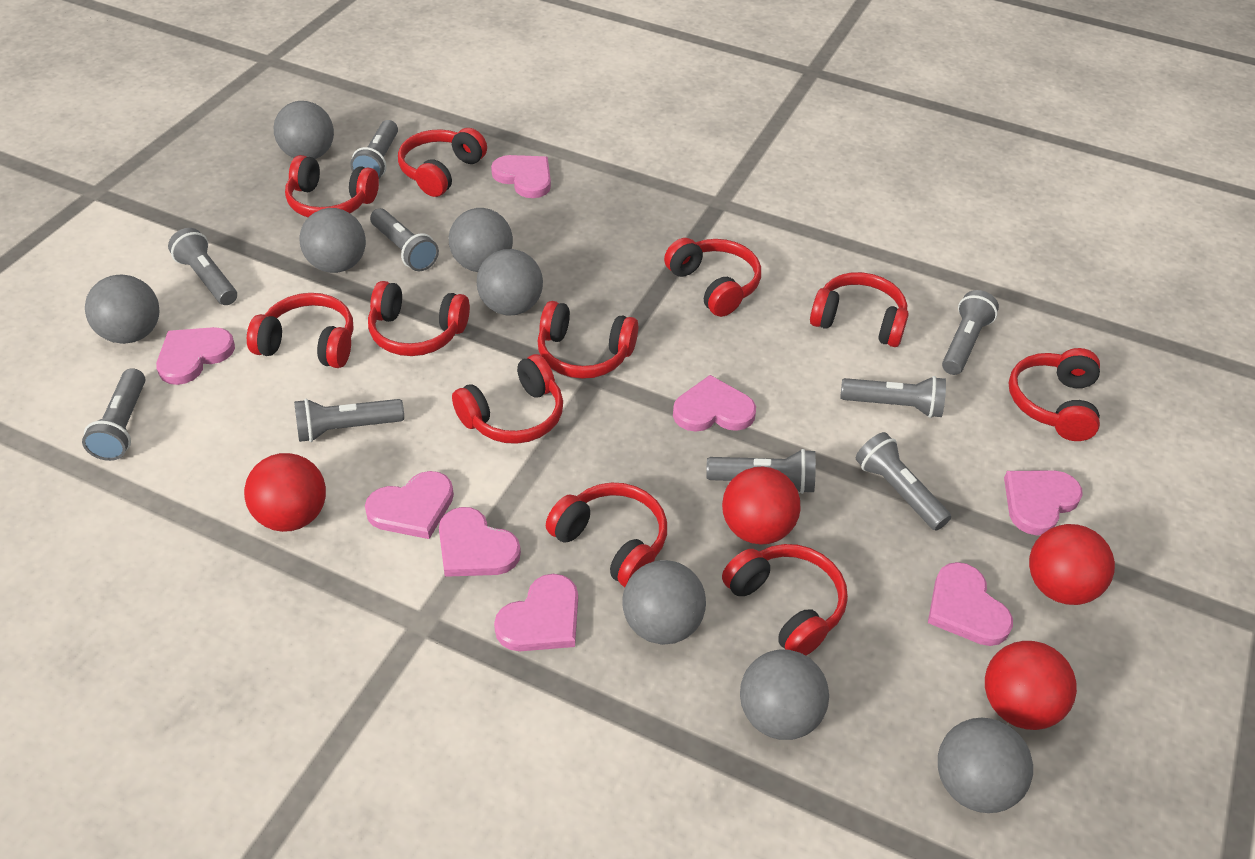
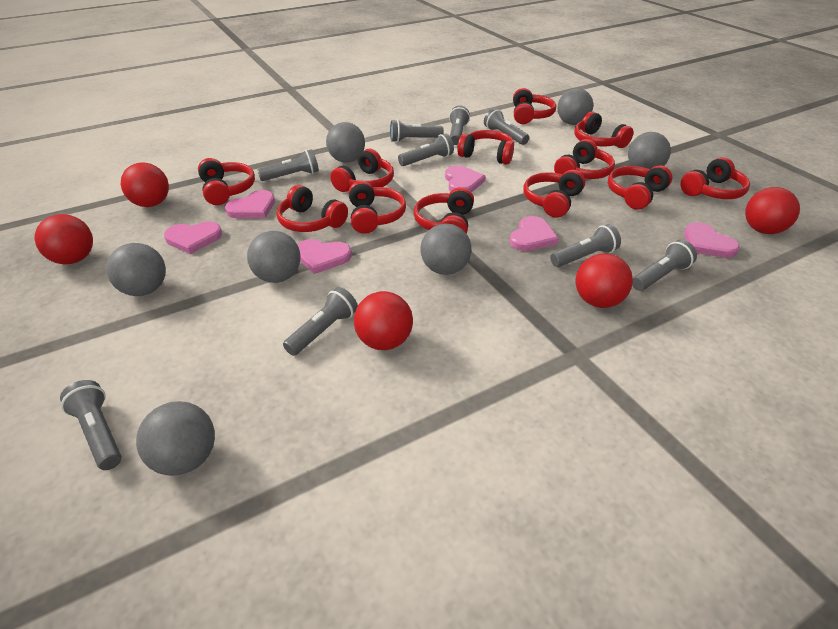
grey ball: 8 -> 7
pink heart: 8 -> 6
red ball: 4 -> 5
red headphones: 11 -> 12

